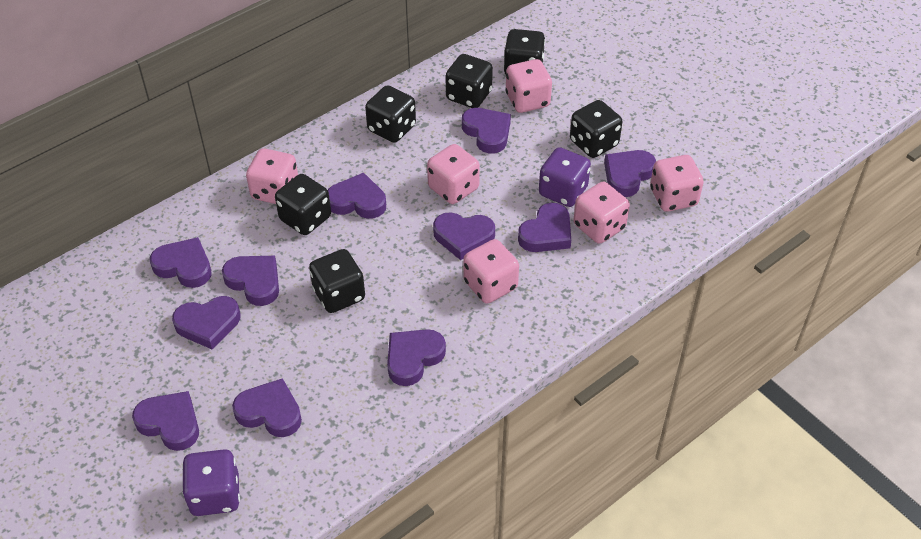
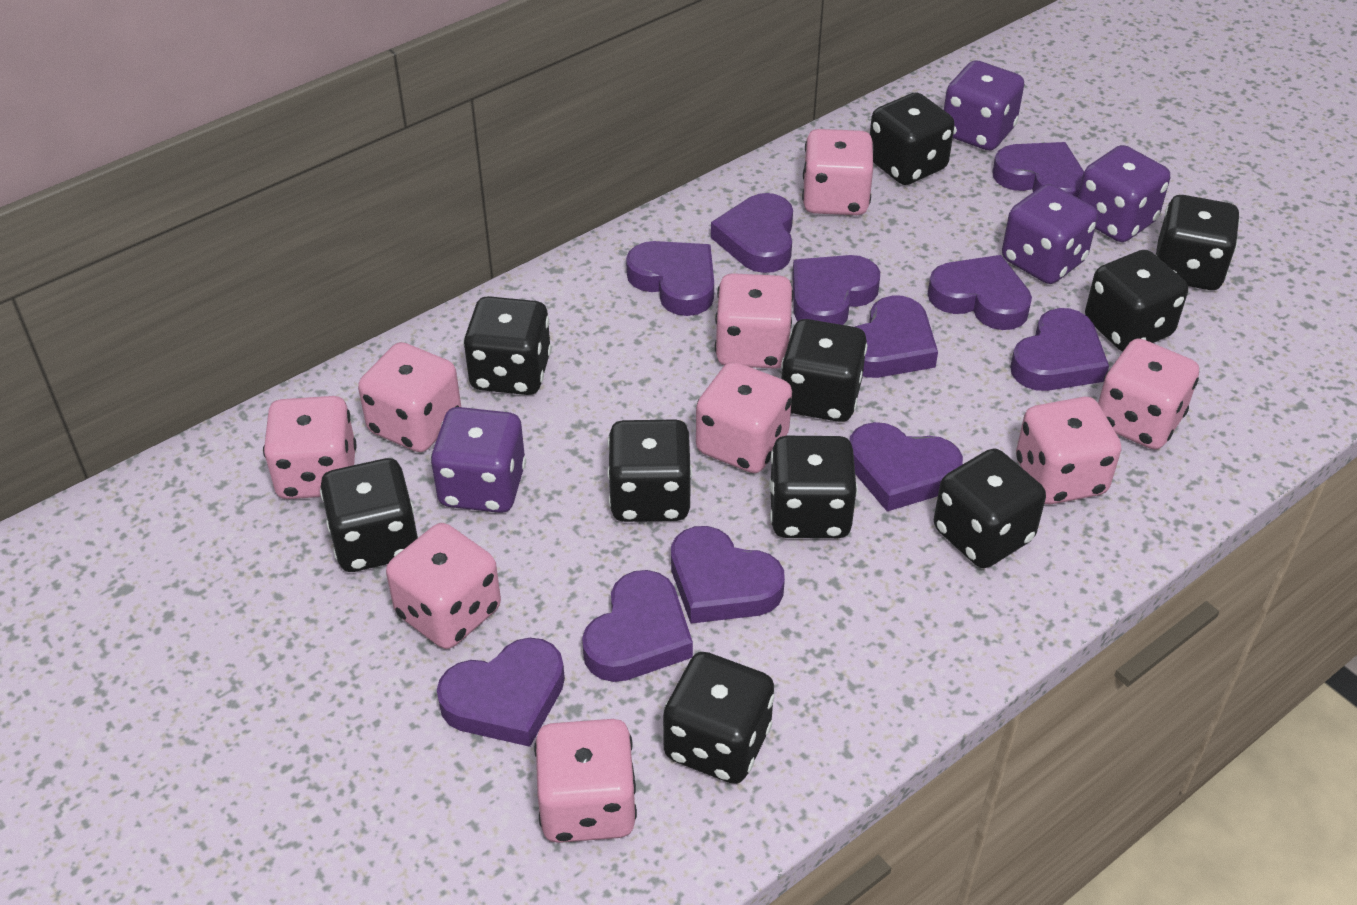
black dice: 6 -> 10
pink dice: 6 -> 9
purple dice: 2 -> 4

